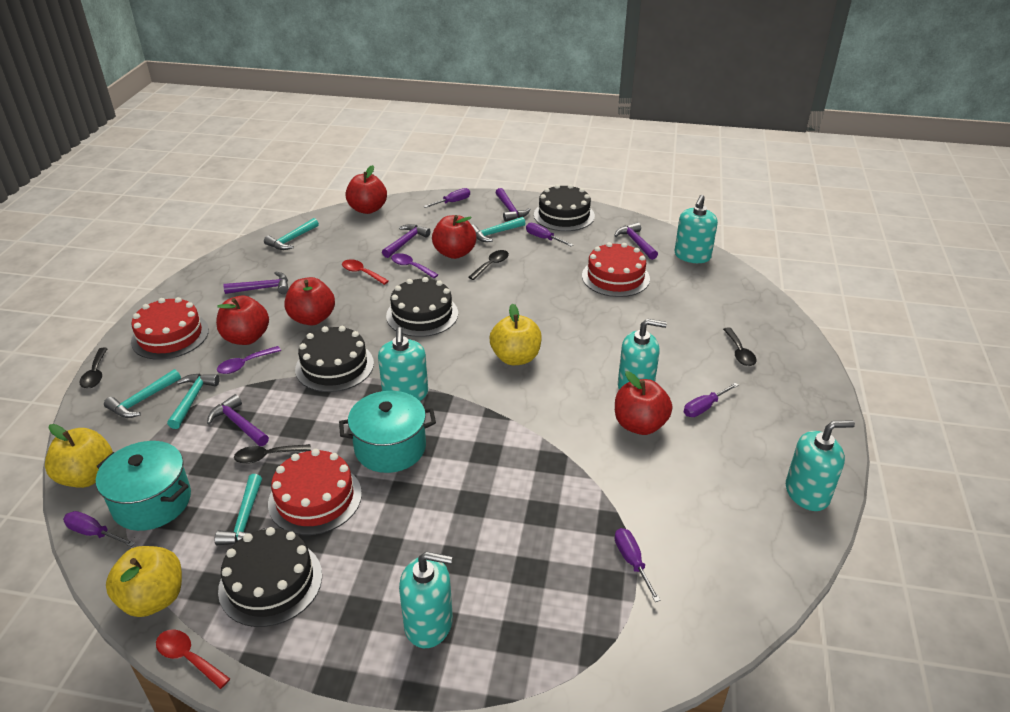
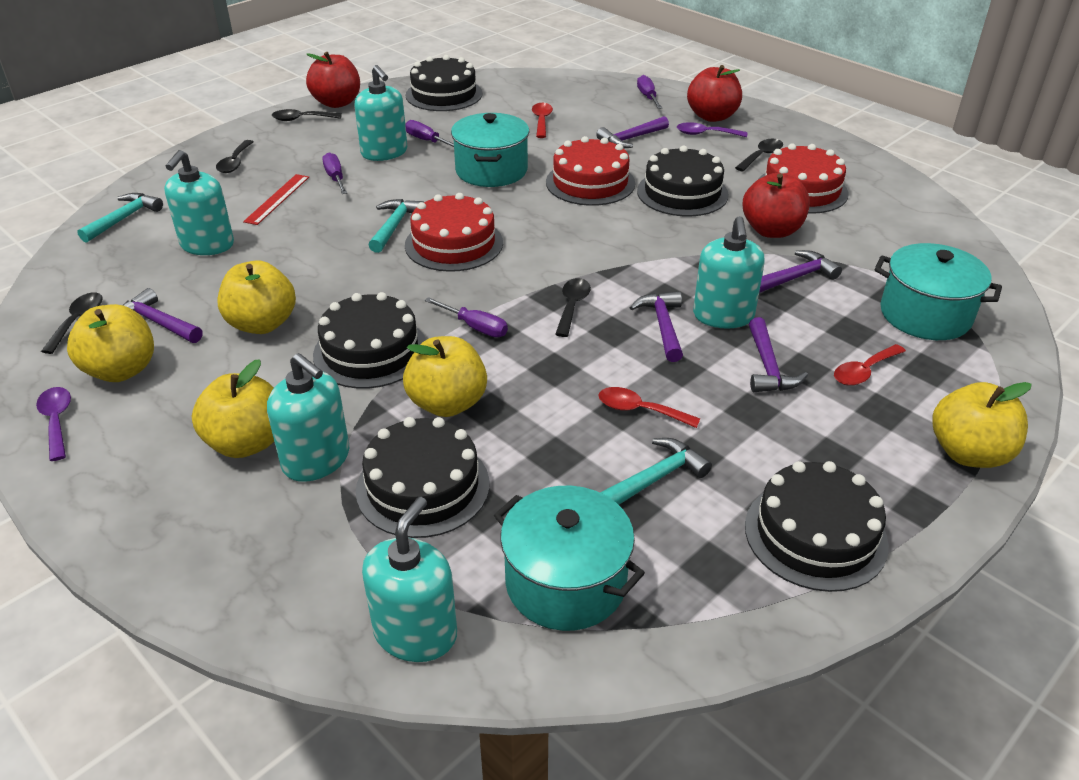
black cake: 4 -> 5
black spoon: 4 -> 5
purple screwdriver: 5 -> 4
red apple: 5 -> 3
red ruler: 0 -> 1
red spoon: 2 -> 3
turquoise hammer: 5 -> 3
turquoise pot: 2 -> 3
yellow apple: 3 -> 5

